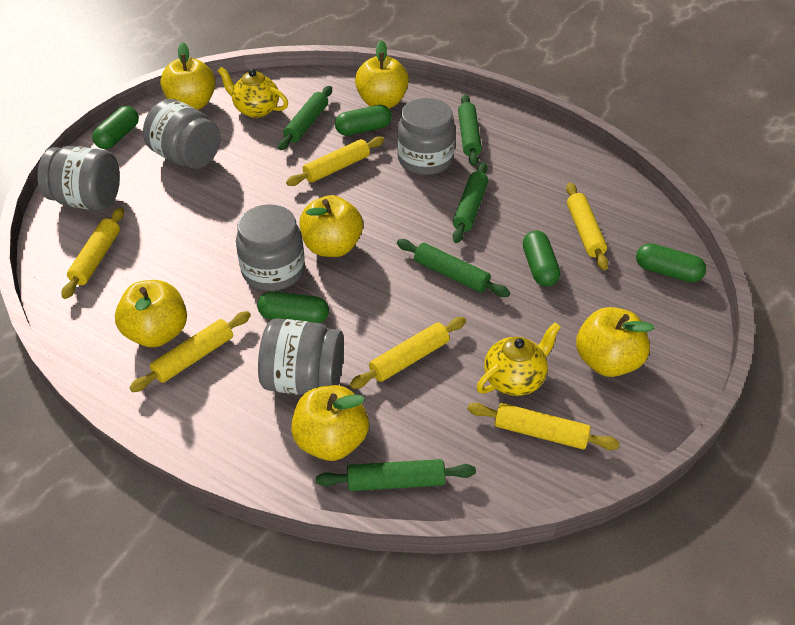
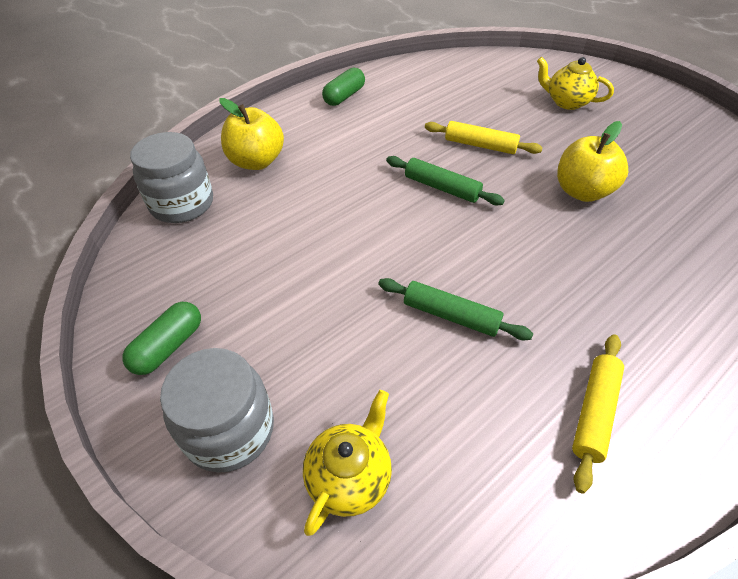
green capsule: 5 -> 2
green rolling pin: 5 -> 2
grey jar: 5 -> 2
yellow apple: 6 -> 2
yellow rolling pin: 6 -> 2

